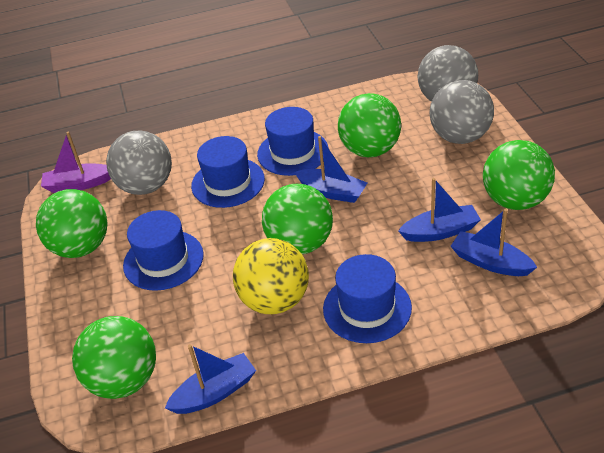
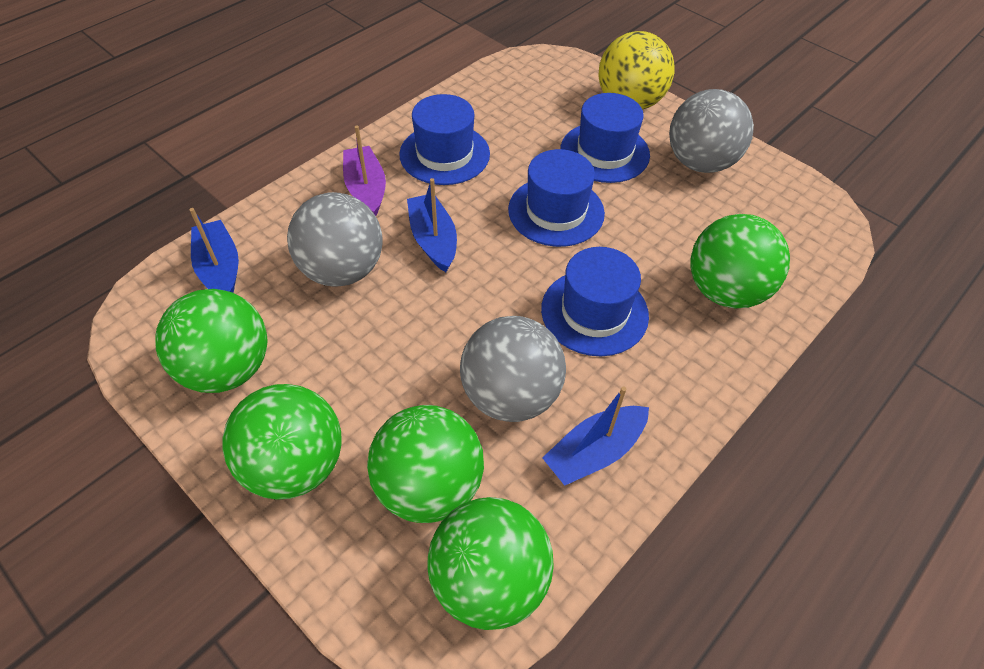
blue boat: 4 -> 3

